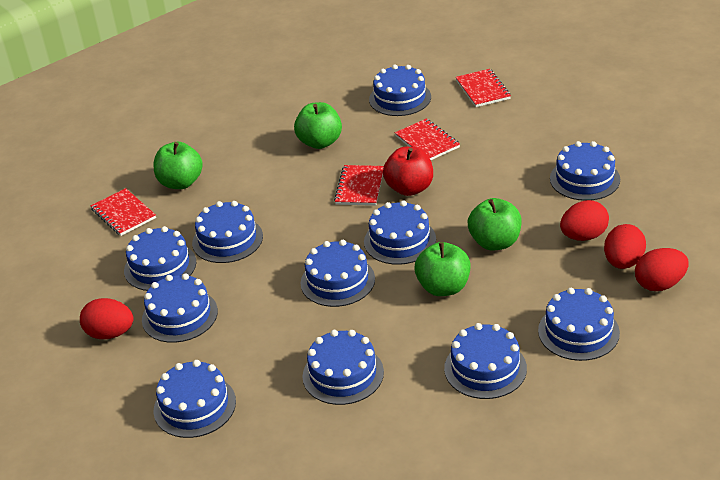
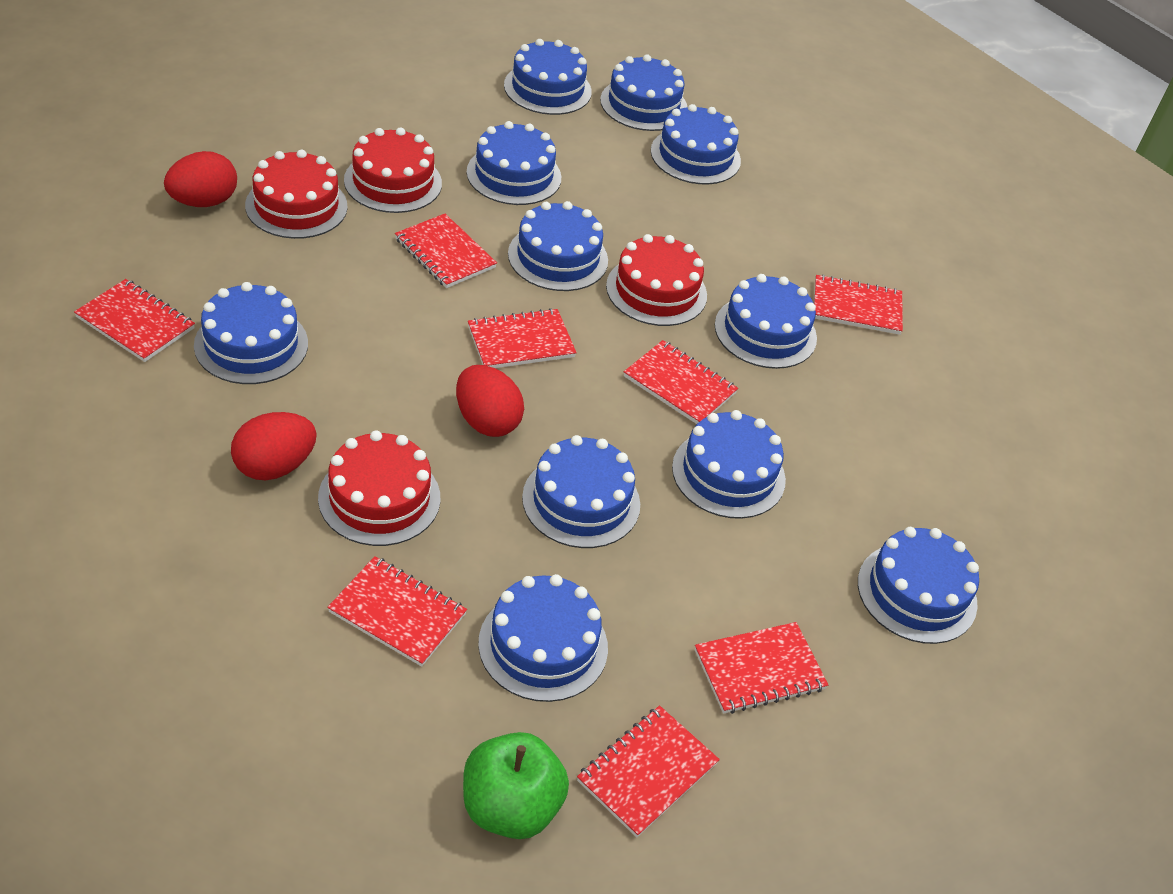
green apple: 4 -> 1
red apple: 1 -> 0
red cake: 0 -> 4
red egg: 4 -> 3
red notebook: 4 -> 8

